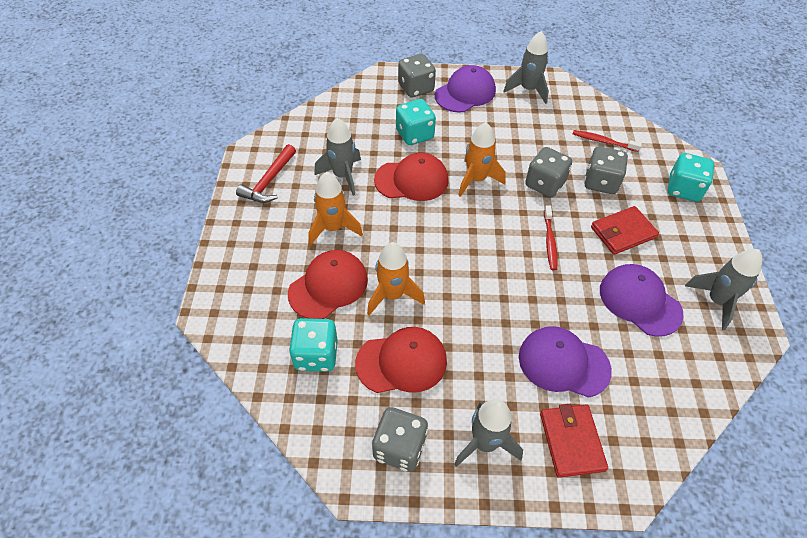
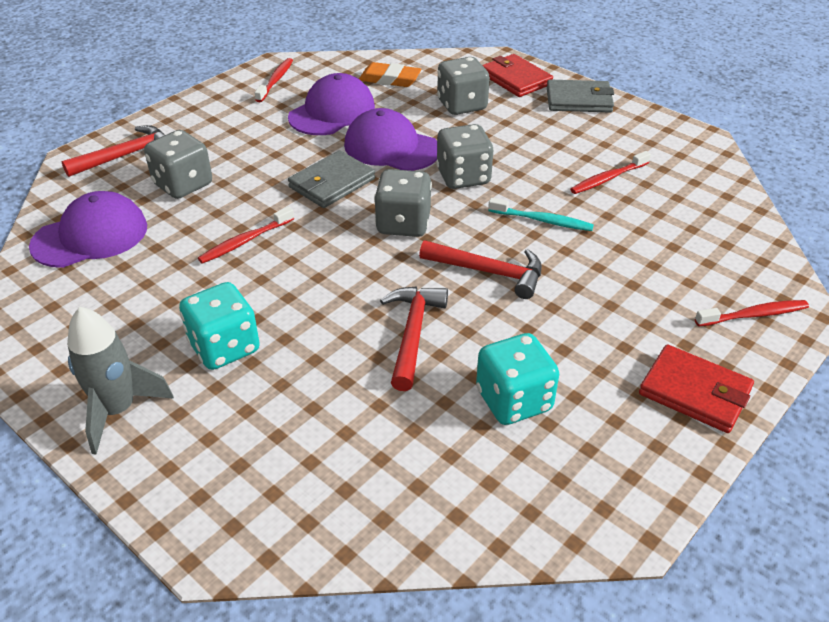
grey rocket: 4 -> 1
grey wallet: 0 -> 2
orange eraser: 0 -> 1
orange rocket: 3 -> 0
red cap: 3 -> 0
red hammer: 1 -> 3
red toothbrush: 2 -> 4
turquoise dice: 3 -> 2
turquoise toothbrush: 0 -> 1

